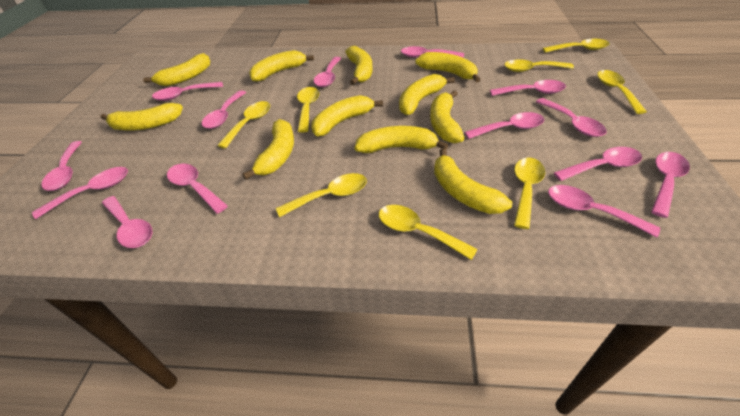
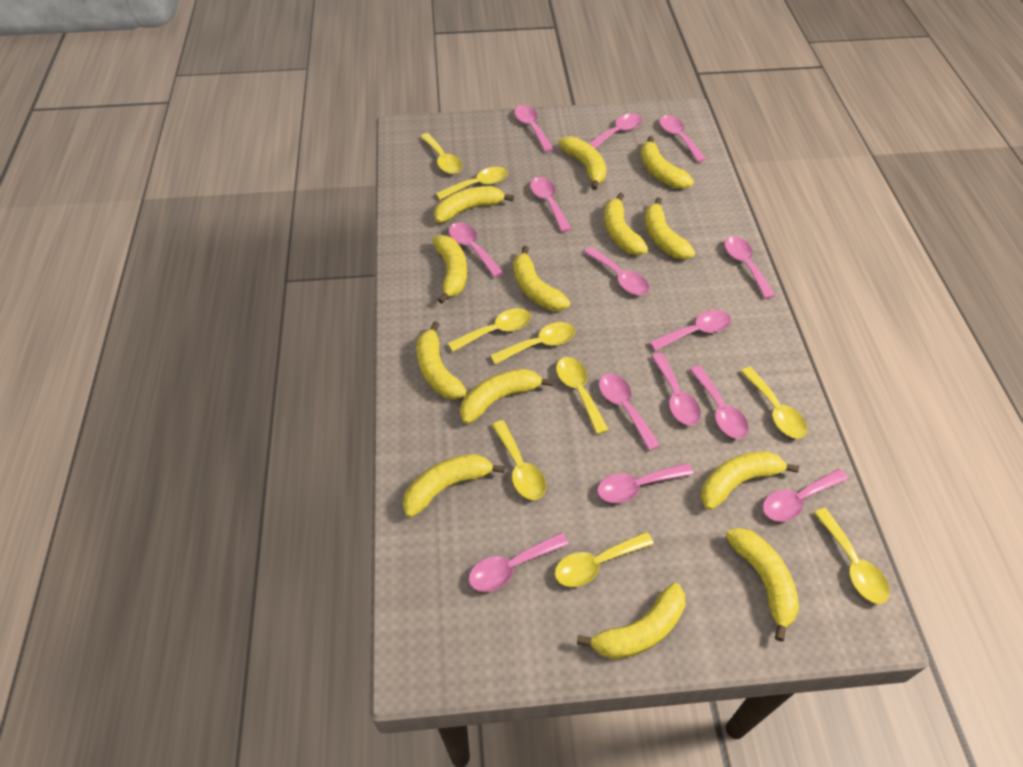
yellow banana: 11 -> 13
yellow spoon: 8 -> 9

